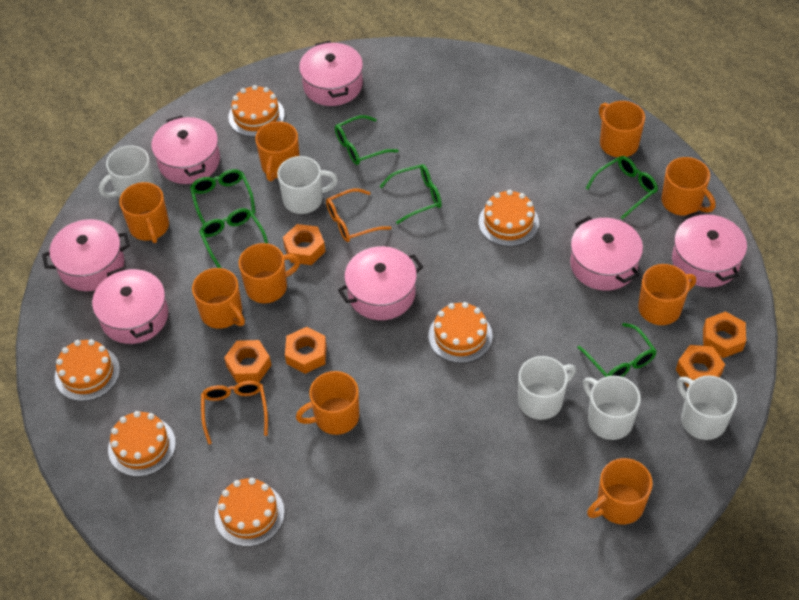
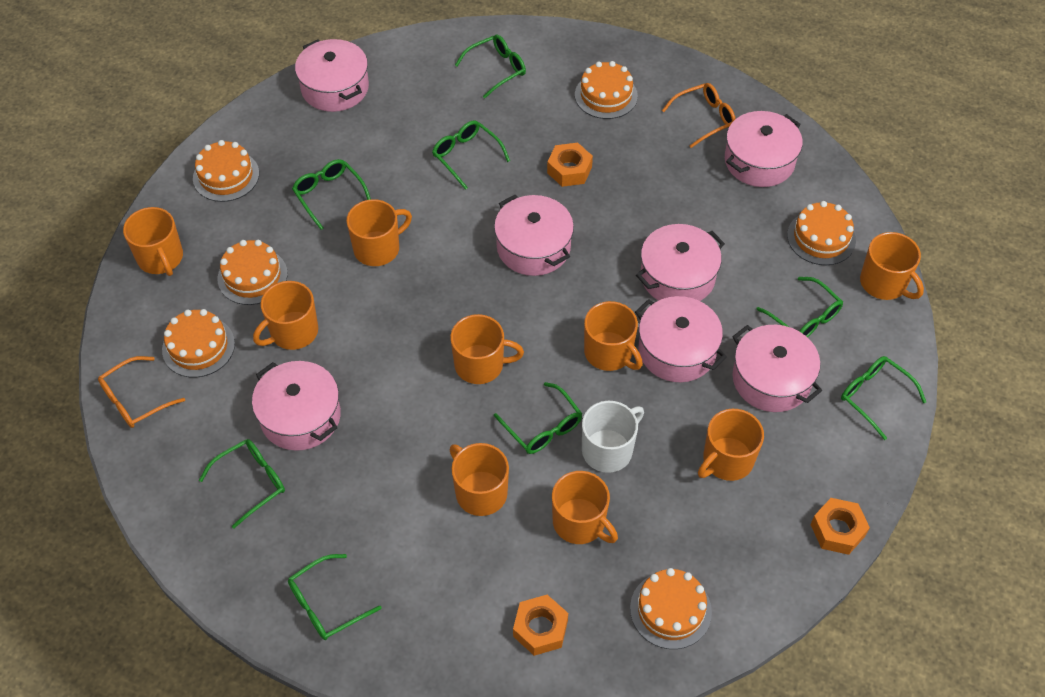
green glasses: 6 -> 8
orange nut: 5 -> 3
white mug: 5 -> 1

